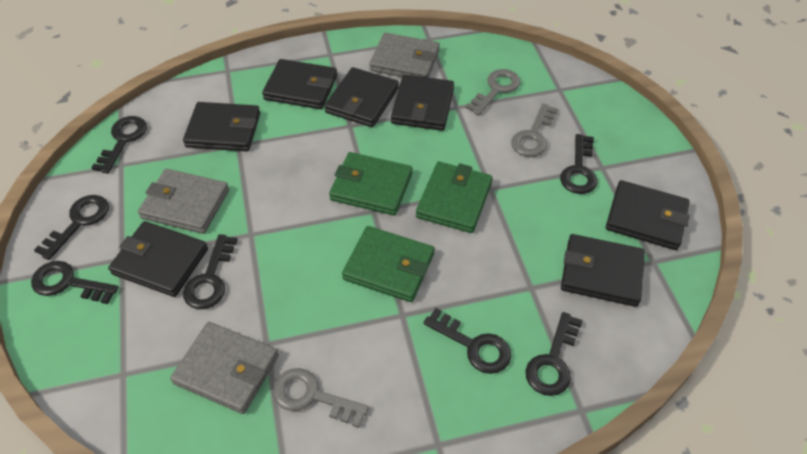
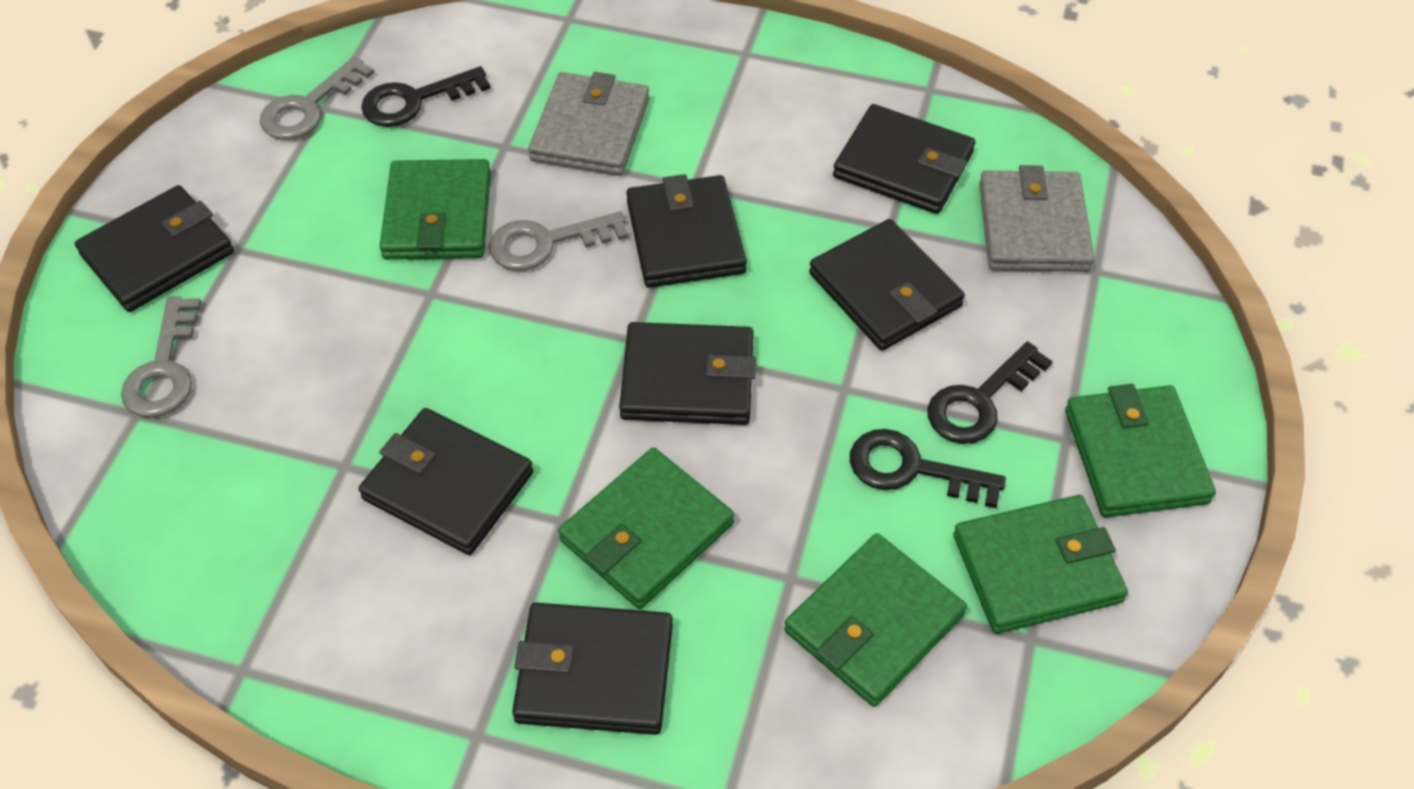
black key: 7 -> 3
green wallet: 3 -> 5
grey wallet: 3 -> 2

